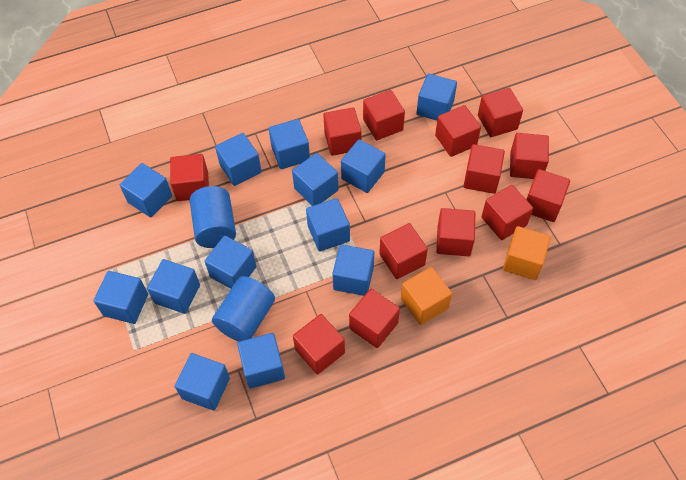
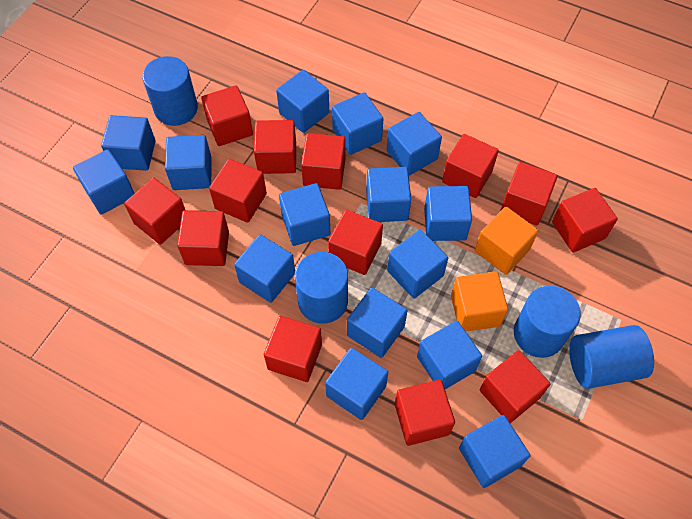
blue cube: 13 -> 15
blue cylinder: 2 -> 4

